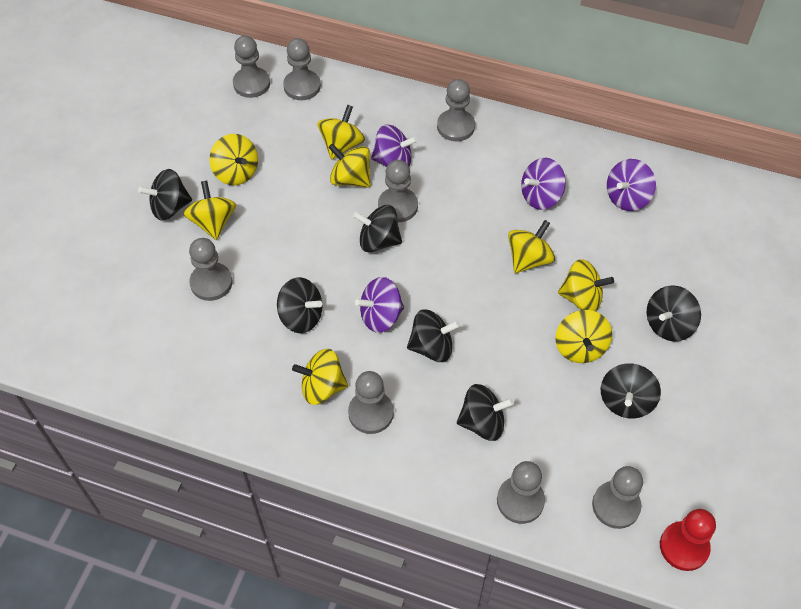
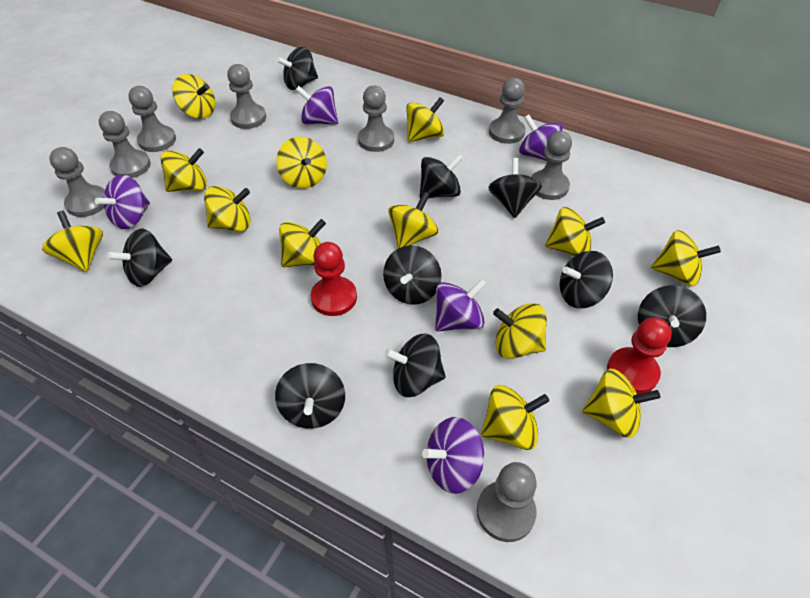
black spinning top: 7 -> 9
purple spinning top: 4 -> 5
red pawn: 1 -> 2
yellow spinning top: 8 -> 13

